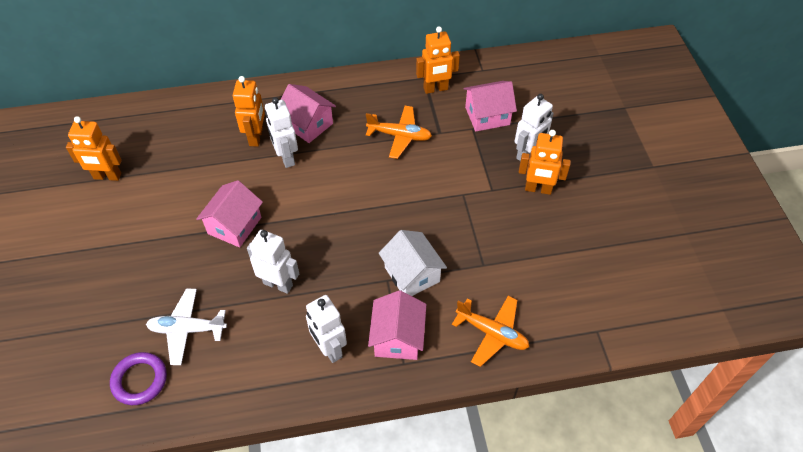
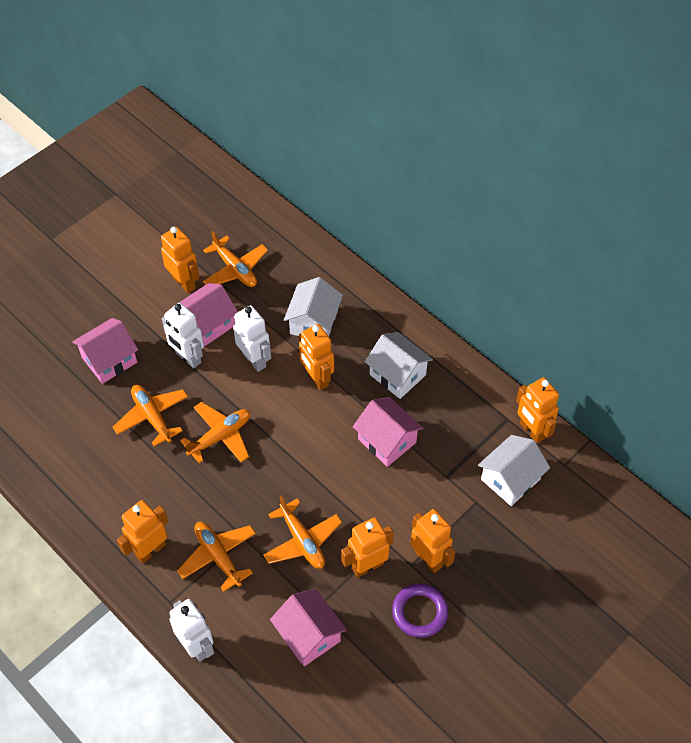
orange plane: 2 -> 5
orange robot: 4 -> 6
white house: 1 -> 3
white plane: 1 -> 0
white robot: 4 -> 3

